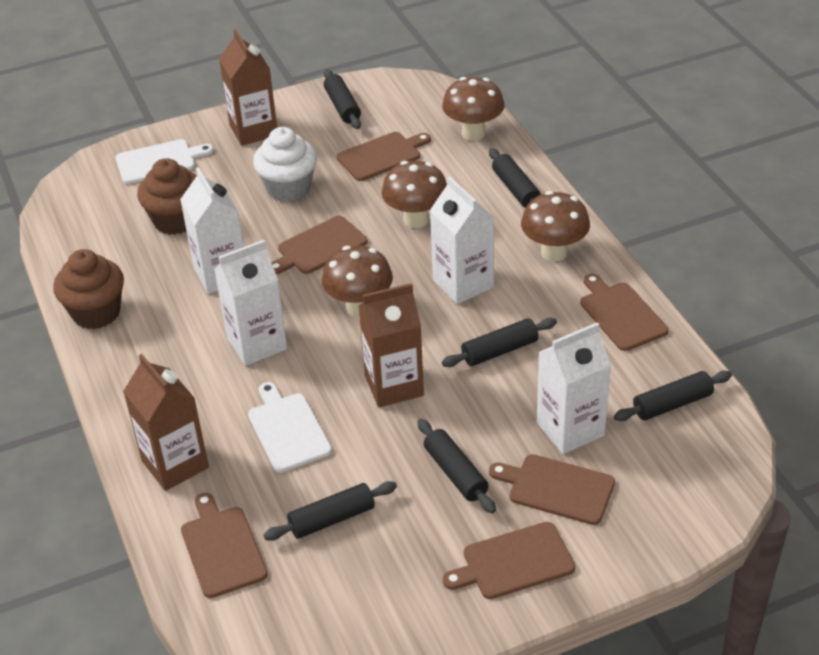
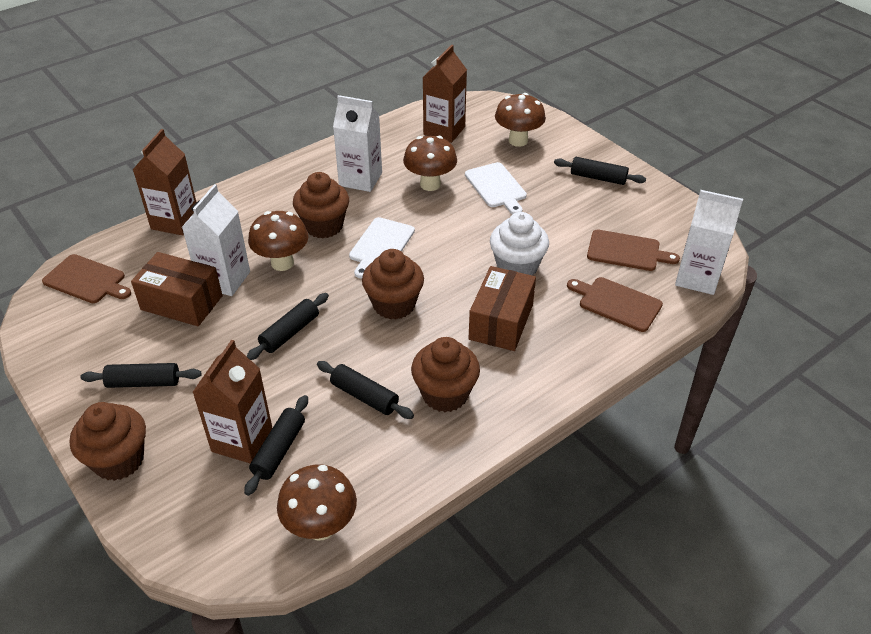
black rolling pin: 6 -> 5
brown box: 0 -> 2
brown cupcake: 2 -> 4
brown cutting board: 6 -> 3
white carton: 4 -> 3

